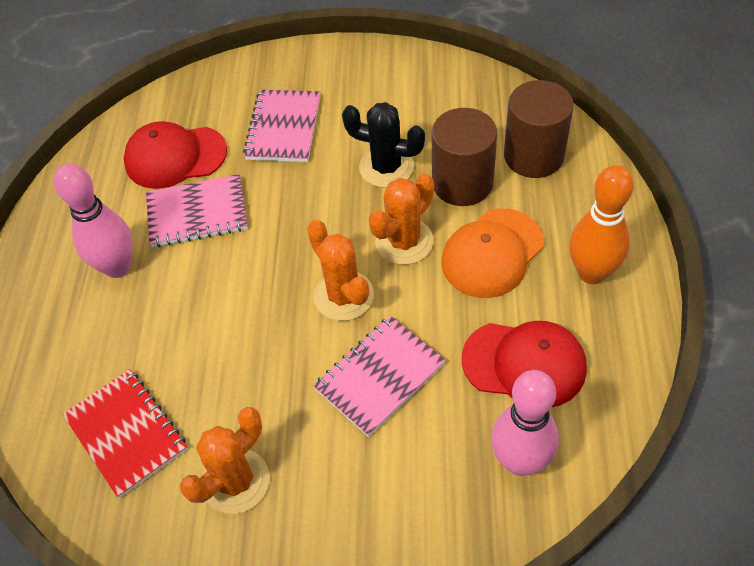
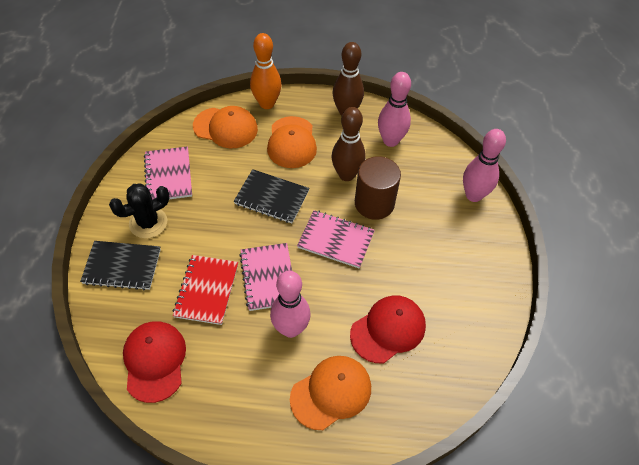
black notebook: 0 -> 2
brown bowling pin: 0 -> 2
brown cylinder: 2 -> 1
orange cactus: 3 -> 0
orange cap: 1 -> 3
pink bowling pin: 2 -> 3

